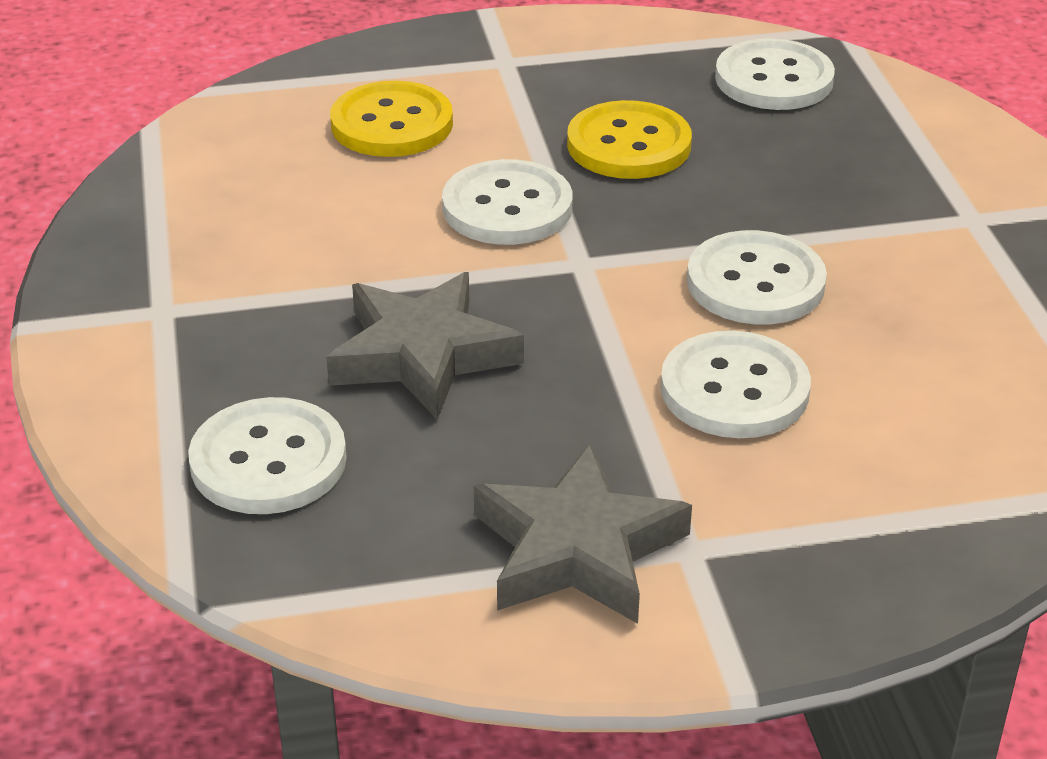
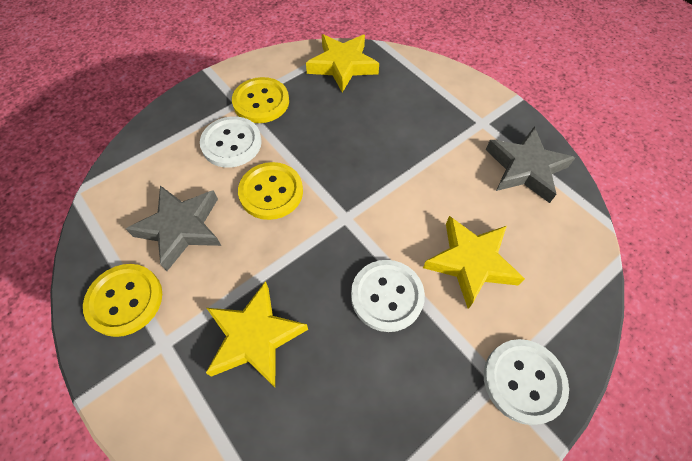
white button: 5 -> 3
yellow button: 2 -> 3
yellow star: 0 -> 3

